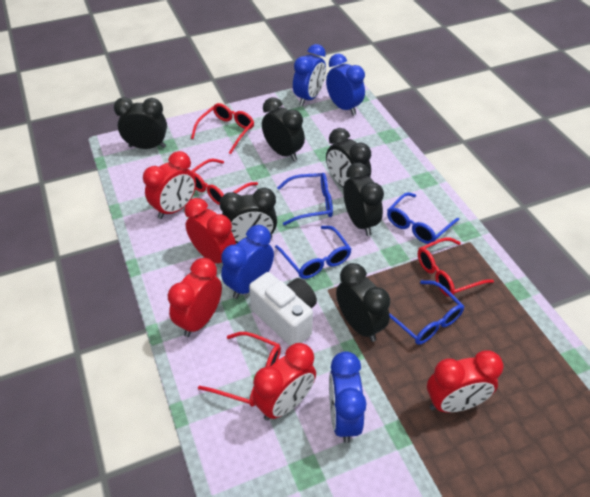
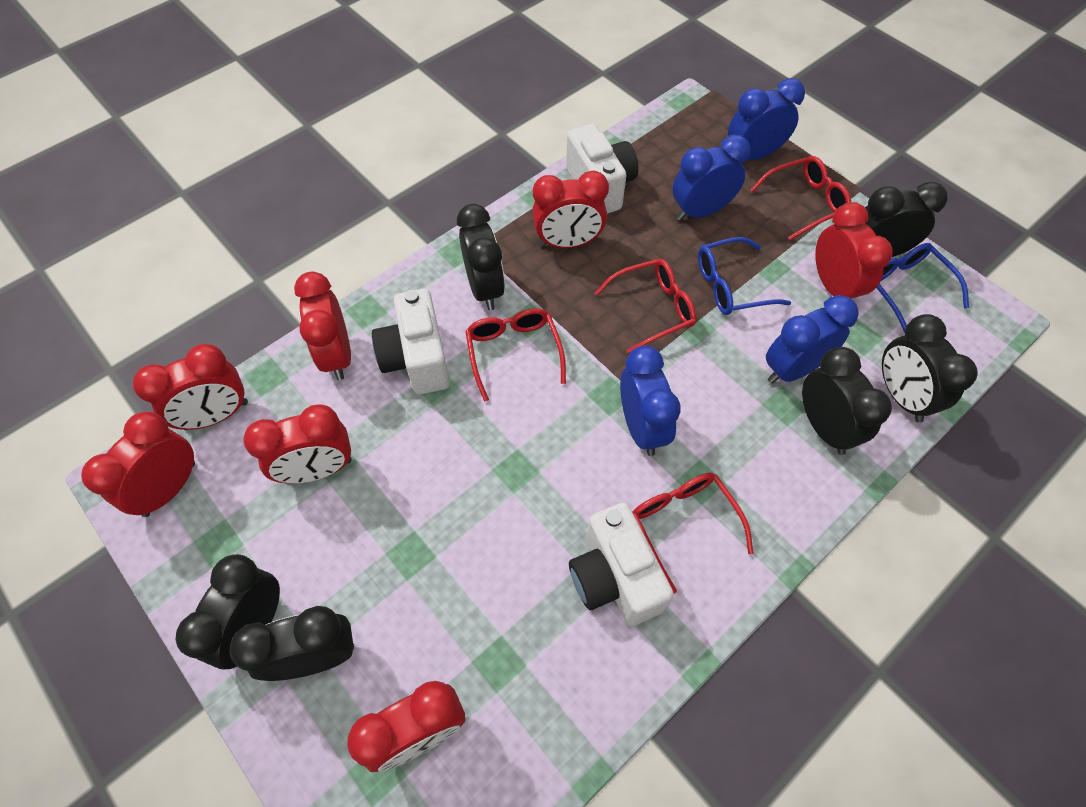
blue glasses: 4 -> 2
red clock: 5 -> 7
white camera: 1 -> 3

